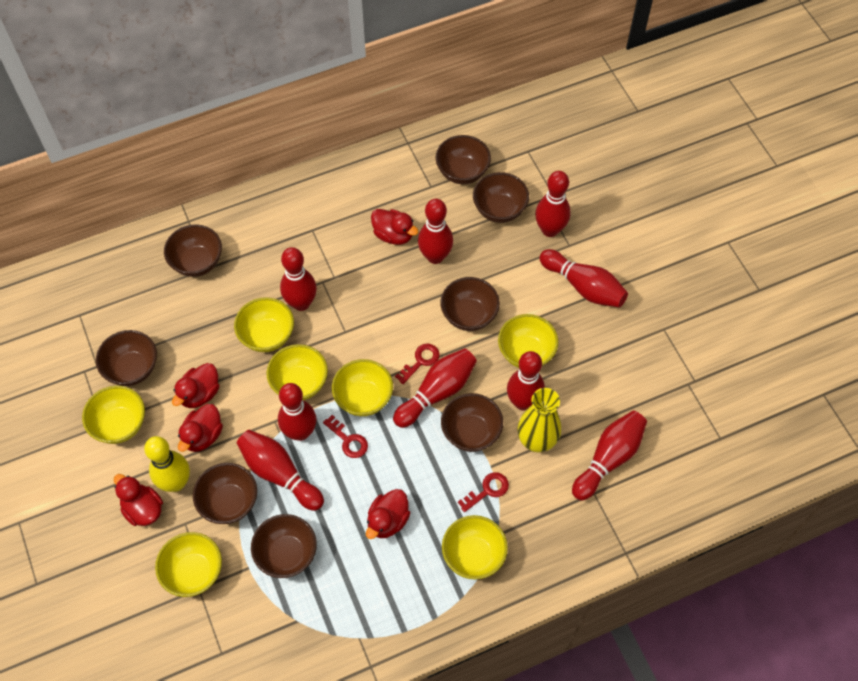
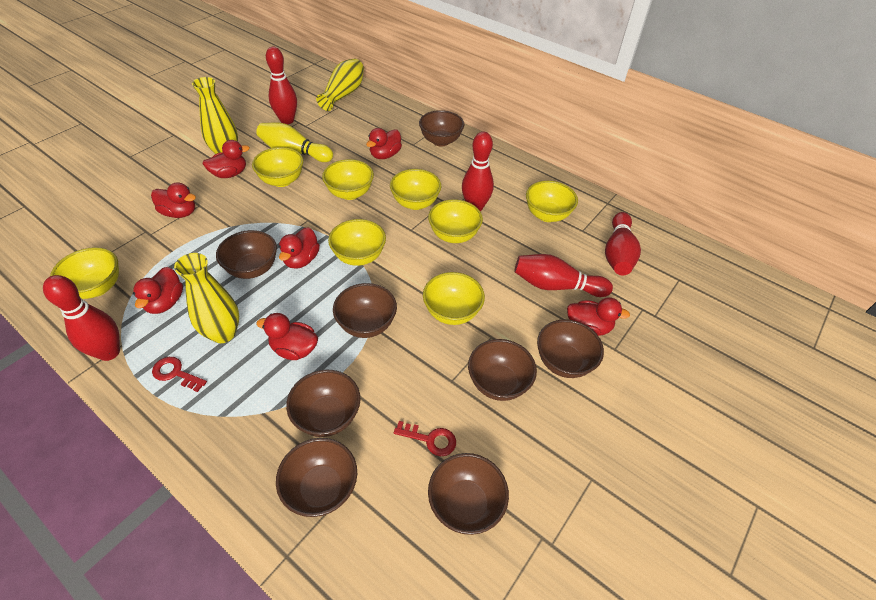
red bowling pin: 9 -> 5
red duck: 5 -> 7
red key: 3 -> 2
yellow bowl: 7 -> 8
yellow vase: 1 -> 3

